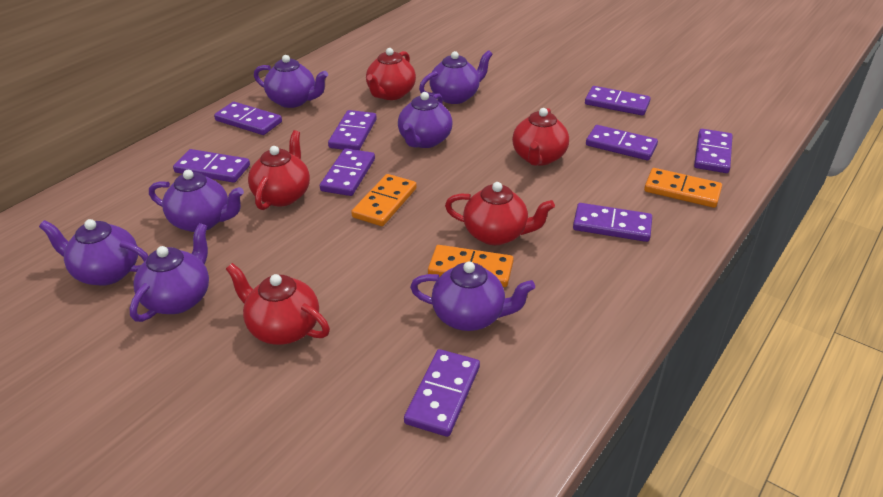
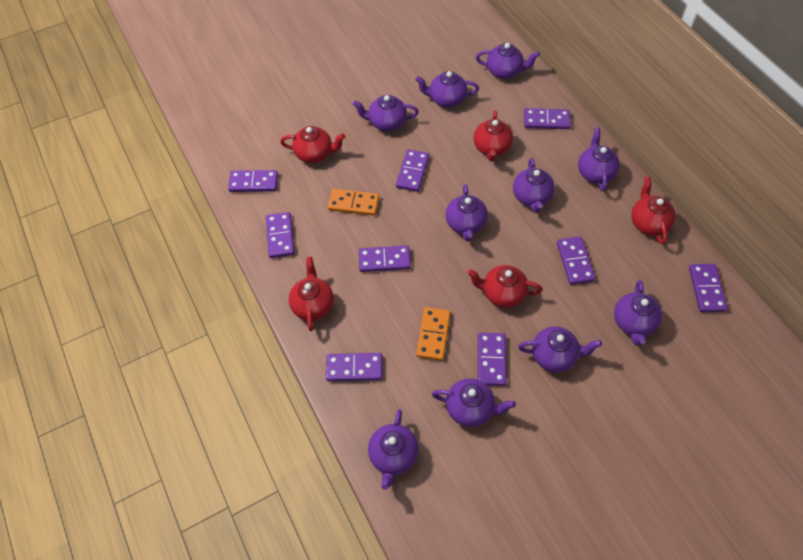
orange domino: 3 -> 2
purple teapot: 7 -> 10

